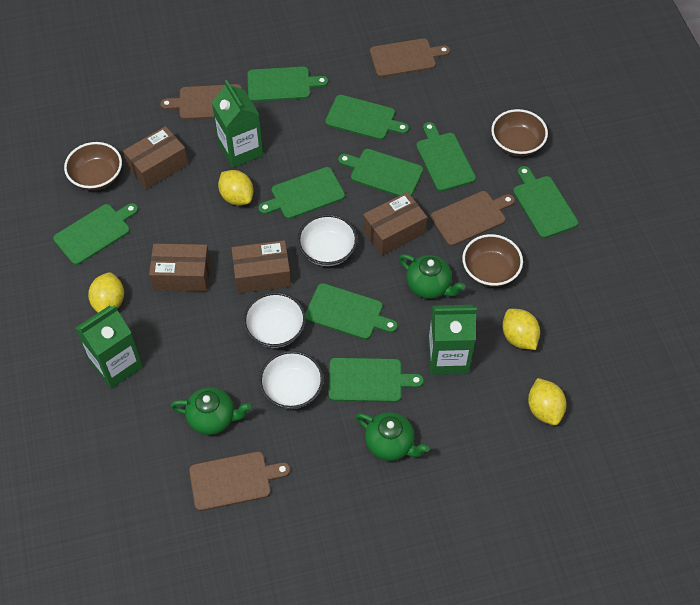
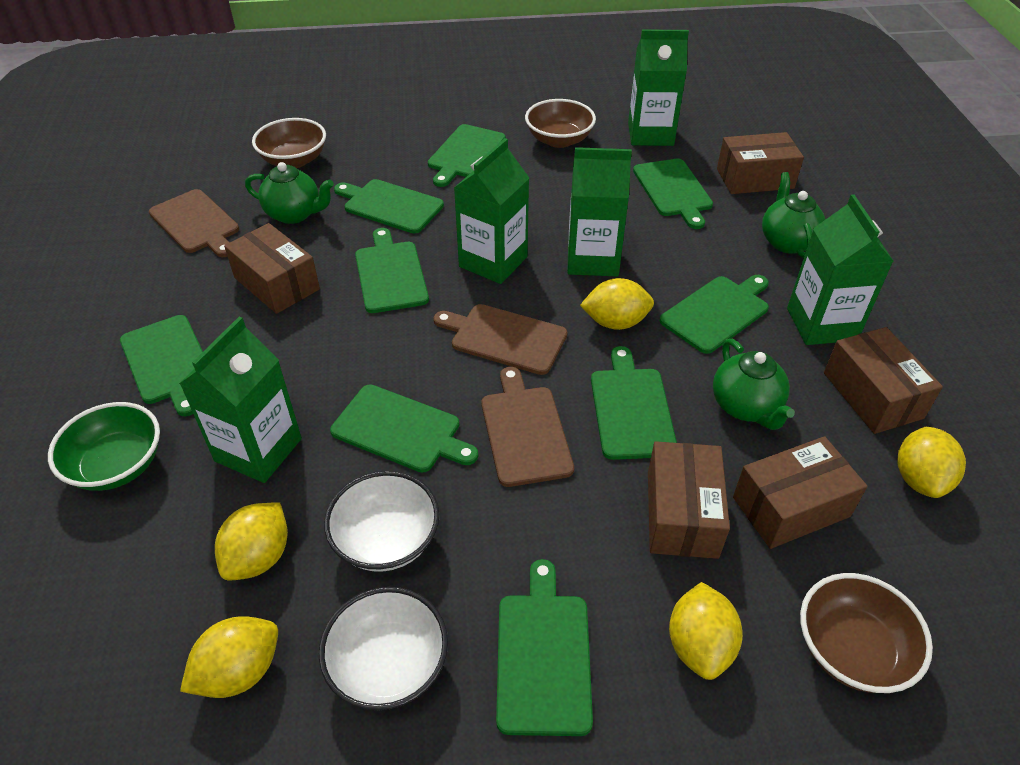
brown box: 4 -> 5
brown cutting board: 4 -> 3
green bowl: 0 -> 1
green carton: 3 -> 5
white bowl: 3 -> 2
yellow lemon: 4 -> 5

